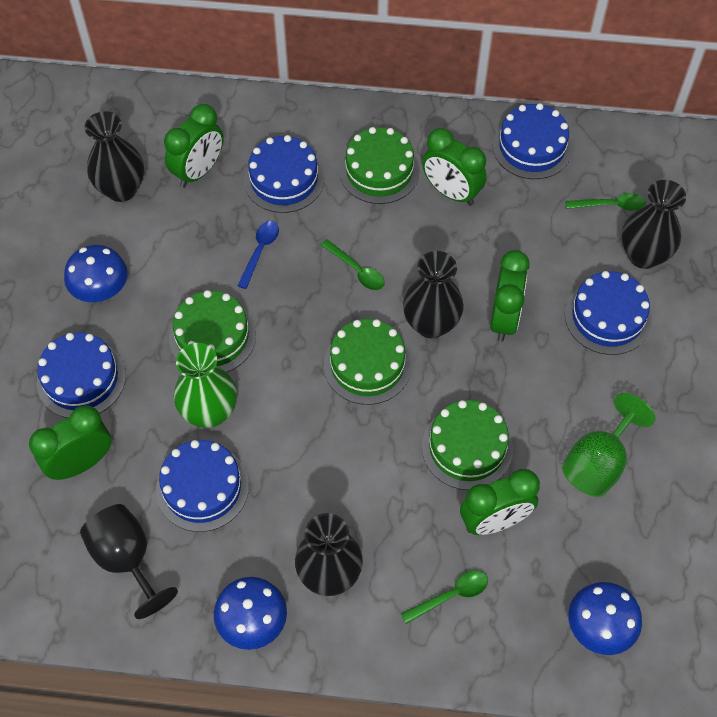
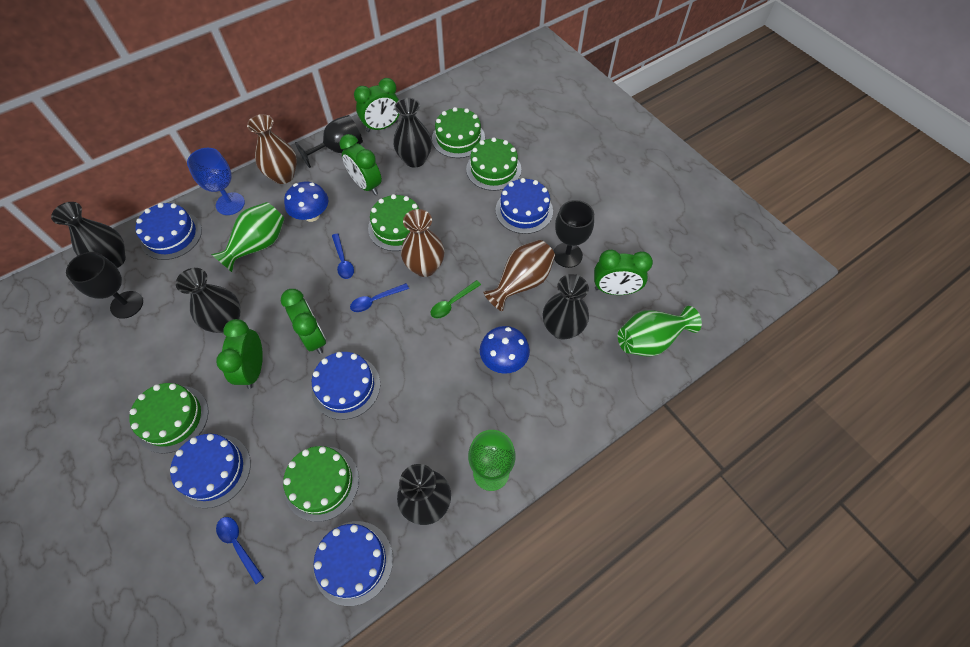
black goblet: 1 -> 3
black vase: 4 -> 5
blue goblet: 0 -> 1
blue mushroom: 3 -> 2
blue spoon: 1 -> 3
brown vase: 0 -> 3
green cake: 4 -> 5
green spoon: 3 -> 1
green vase: 1 -> 2

